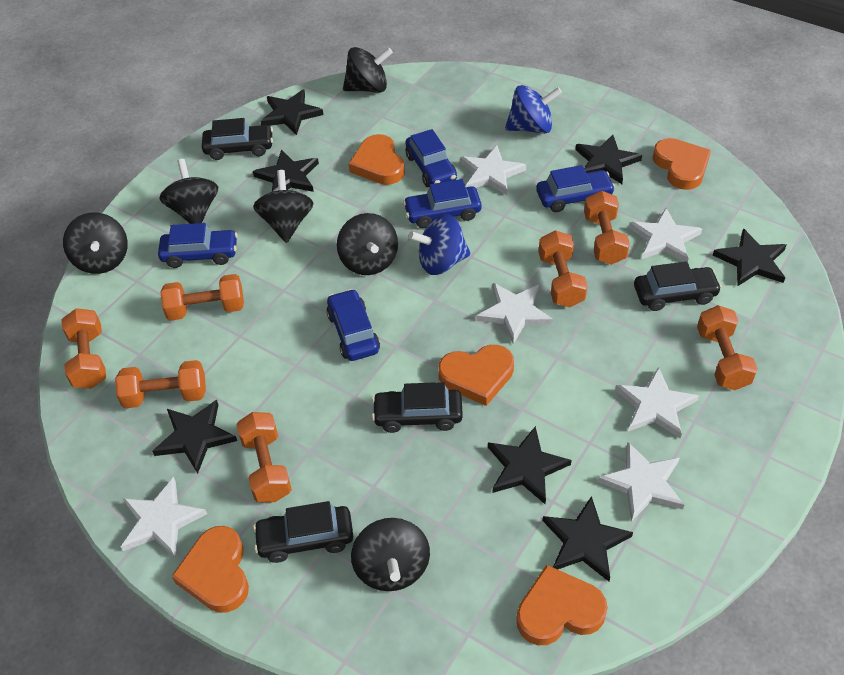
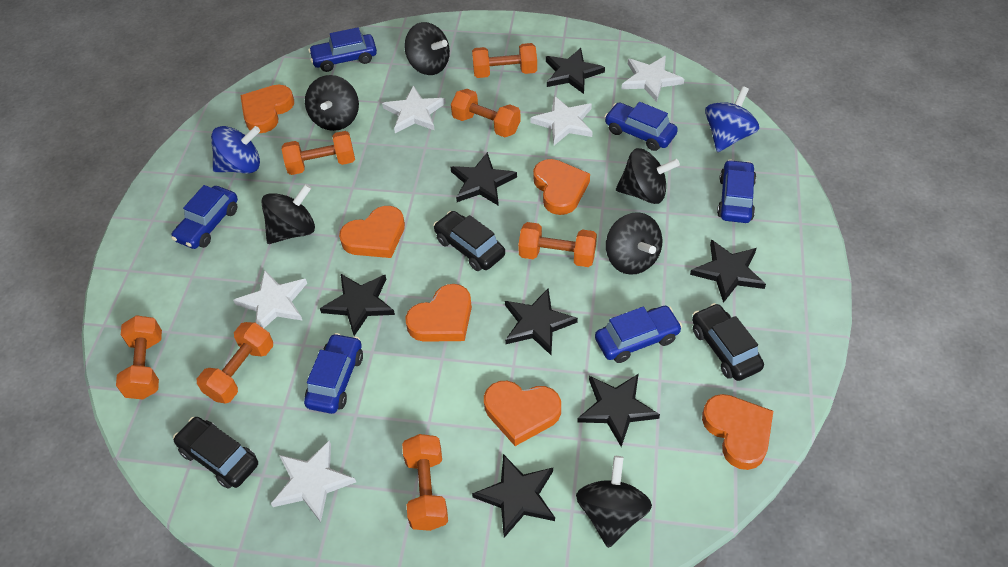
black car: 4 -> 3
blue car: 5 -> 6
orange heart: 5 -> 6
white star: 6 -> 5

